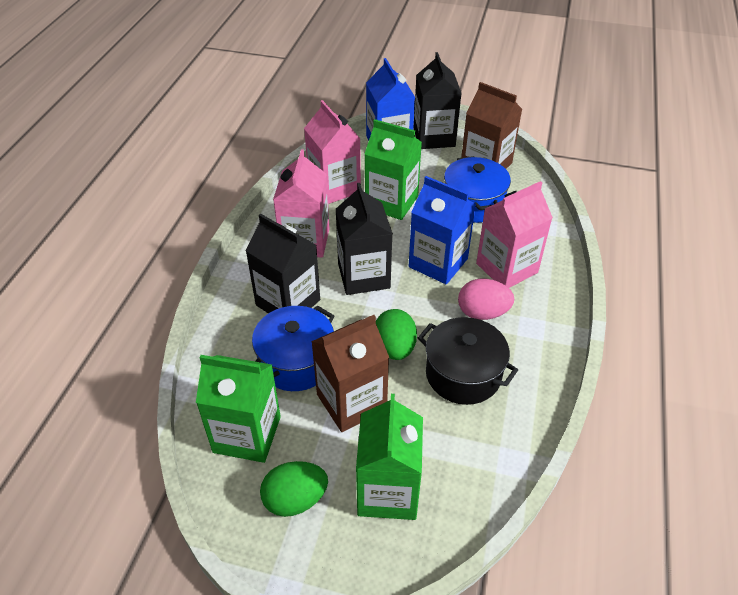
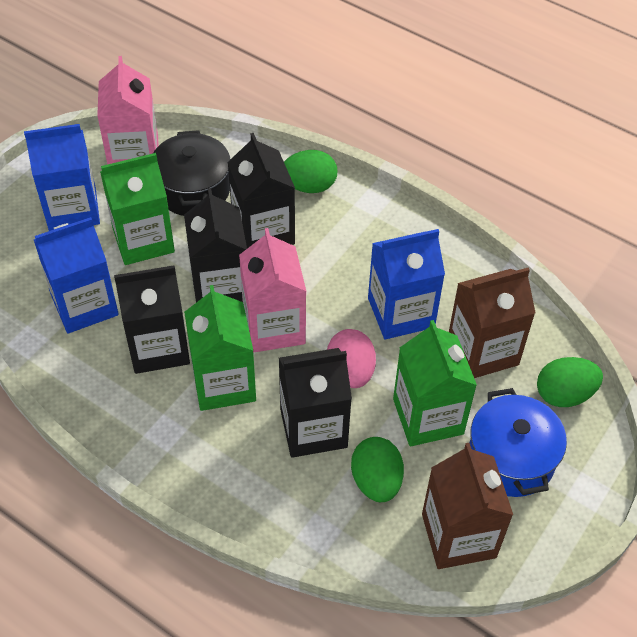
black carton: 3 -> 4
blue carton: 2 -> 3
blue pot: 2 -> 1
green egg: 2 -> 3
pink carton: 3 -> 2

